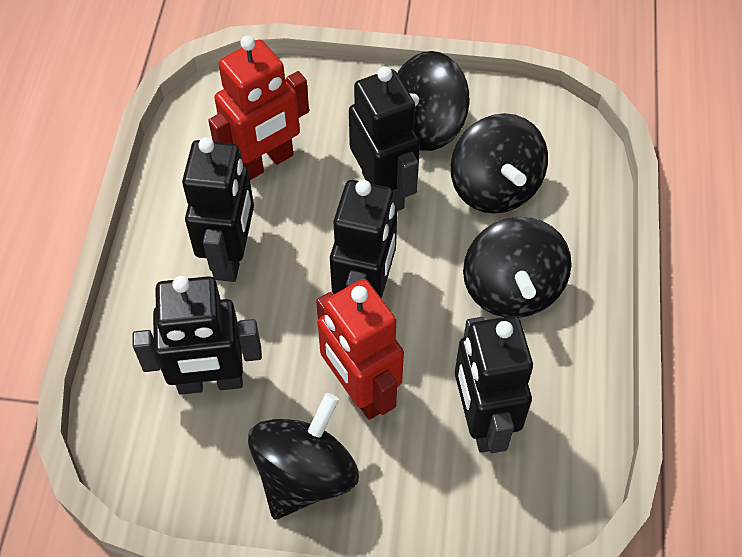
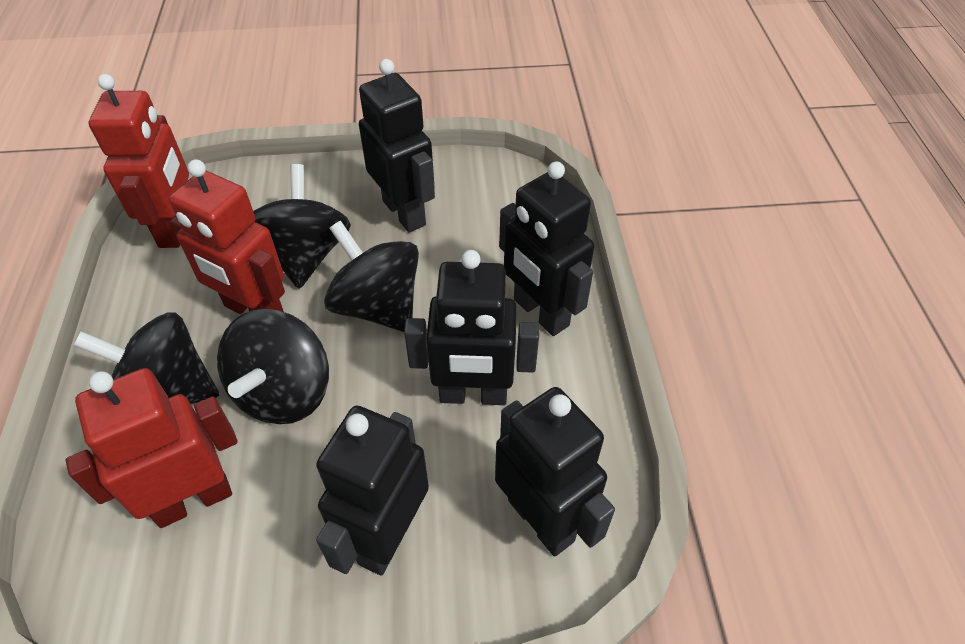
red robot: 2 -> 3

